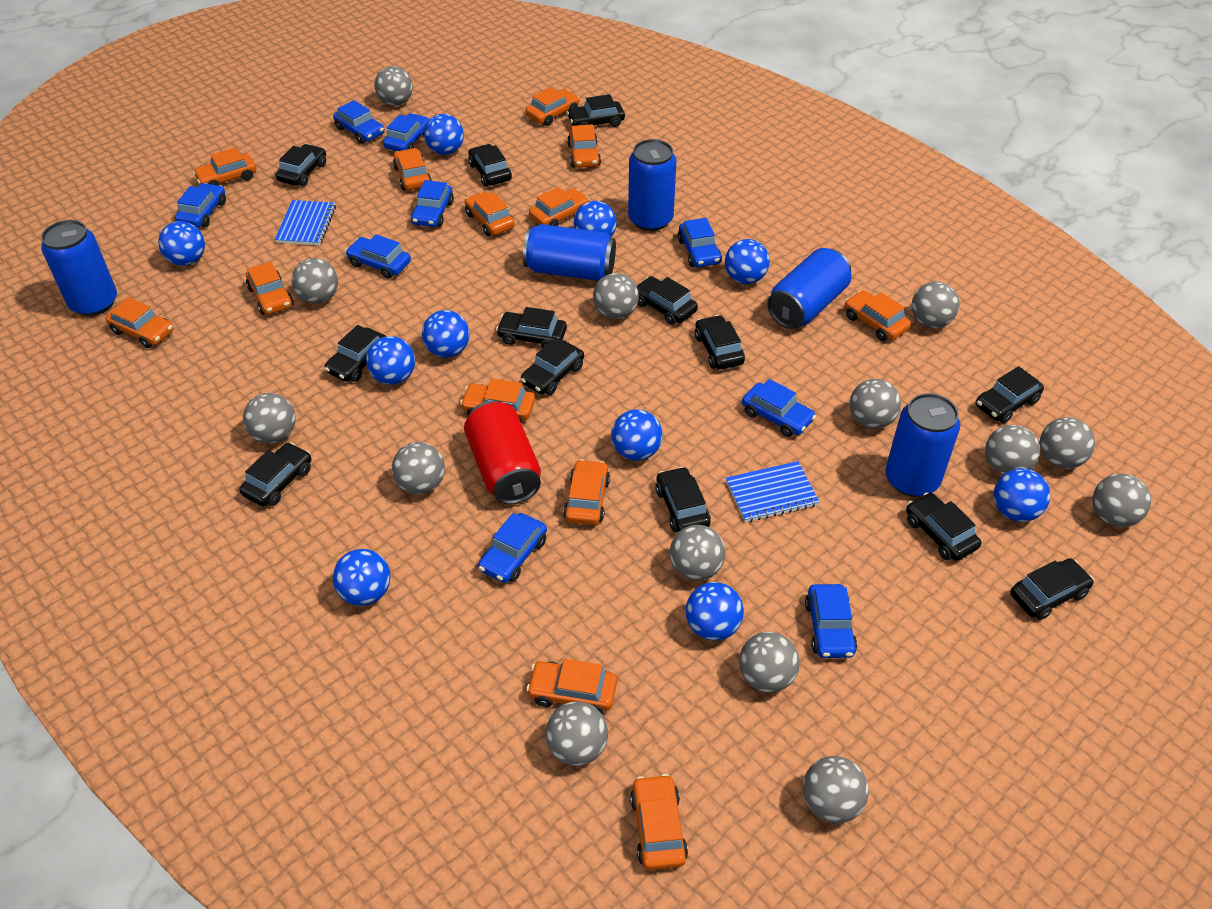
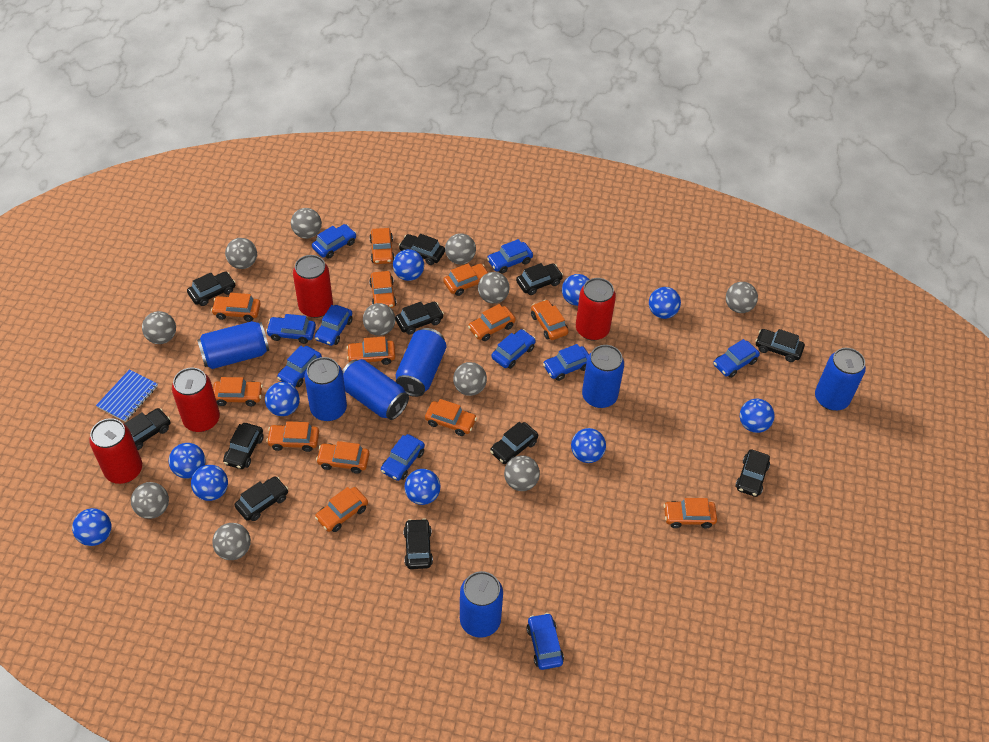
black car: 13 -> 11
blue can: 5 -> 7
blue car: 9 -> 10
blue notebook: 2 -> 1
grey ball: 14 -> 11
red can: 1 -> 4

